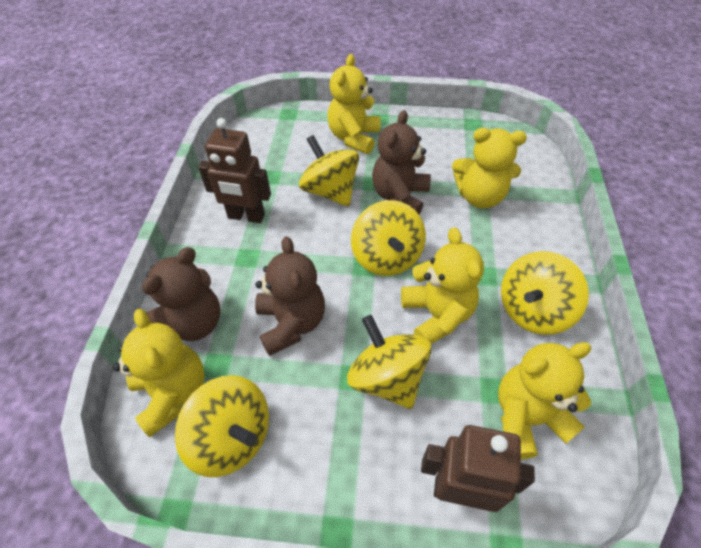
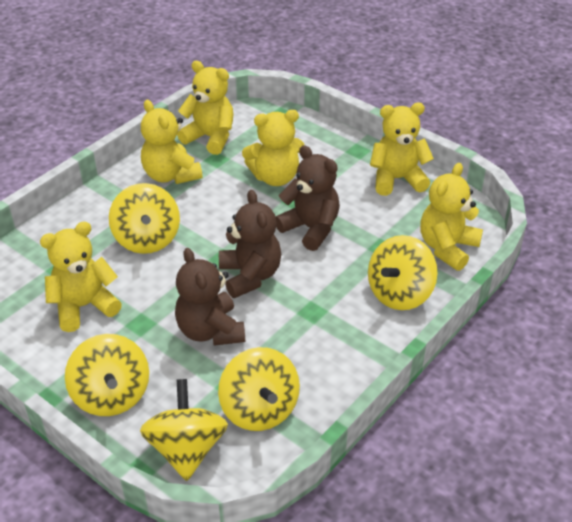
brown robot: 2 -> 0
yellow teddy bear: 5 -> 6

